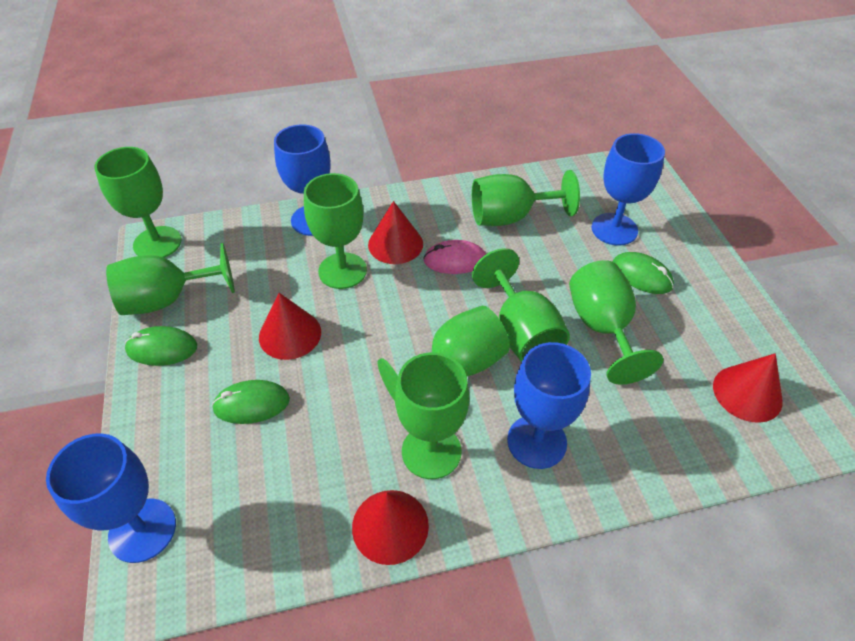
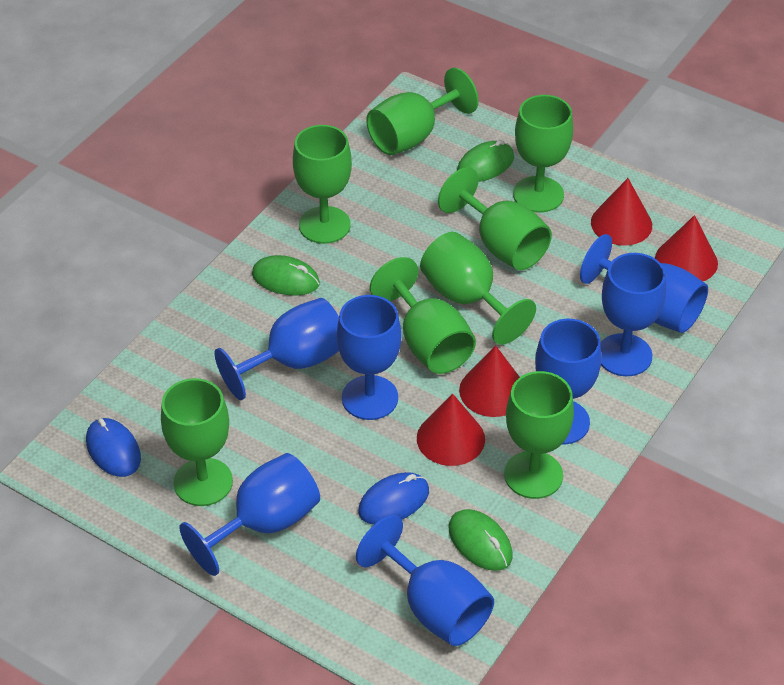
blue goblet: 4 -> 7
blue mouse: 0 -> 2
pink mouse: 1 -> 0

